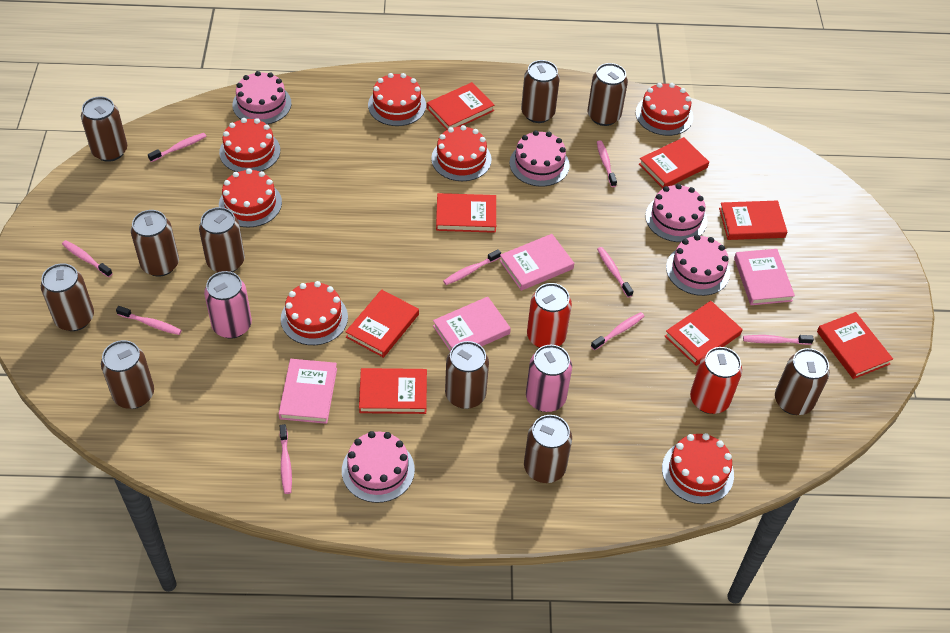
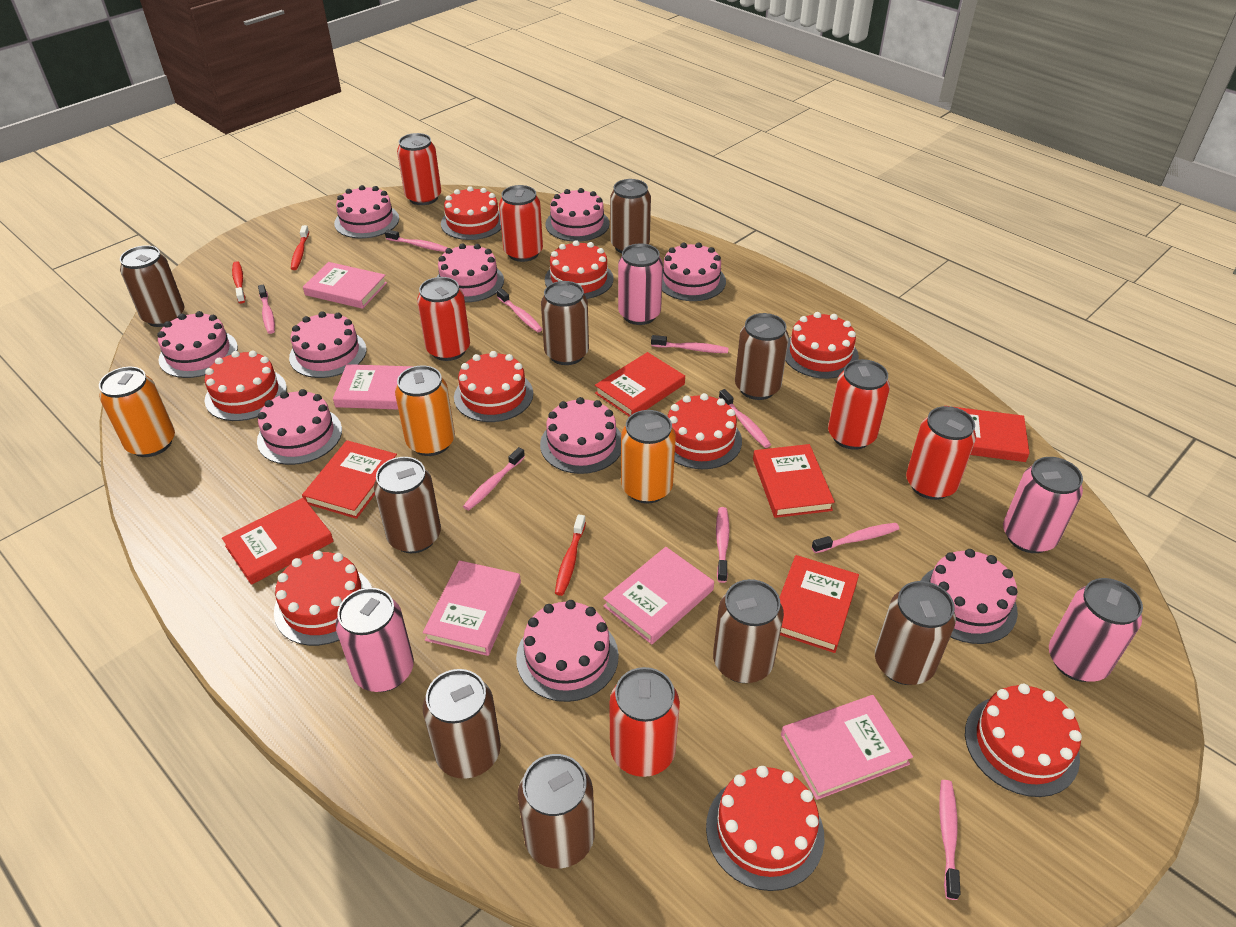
brown can: 10 -> 9
orange can: 0 -> 3
pink book: 4 -> 5
pink cake: 5 -> 10
pink can: 2 -> 4
red book: 8 -> 6
red cake: 7 -> 9
red can: 2 -> 6
red toothbrush: 0 -> 3

